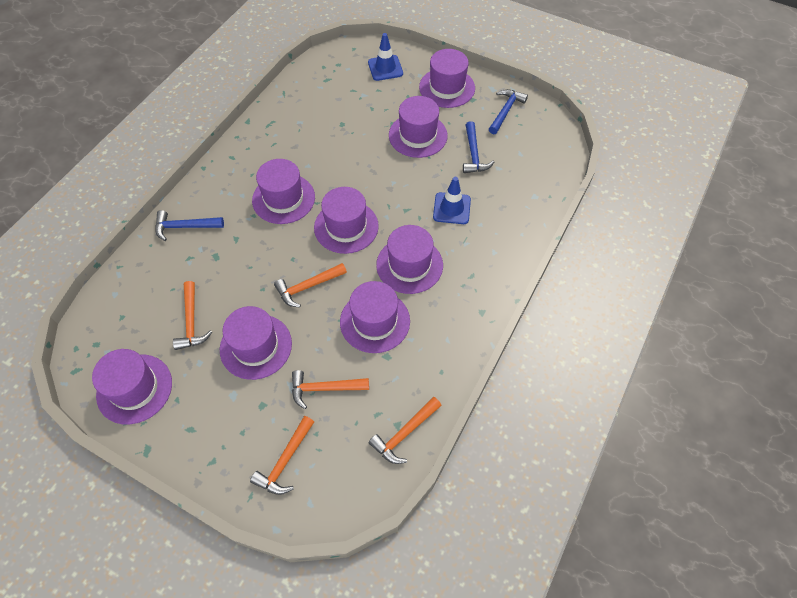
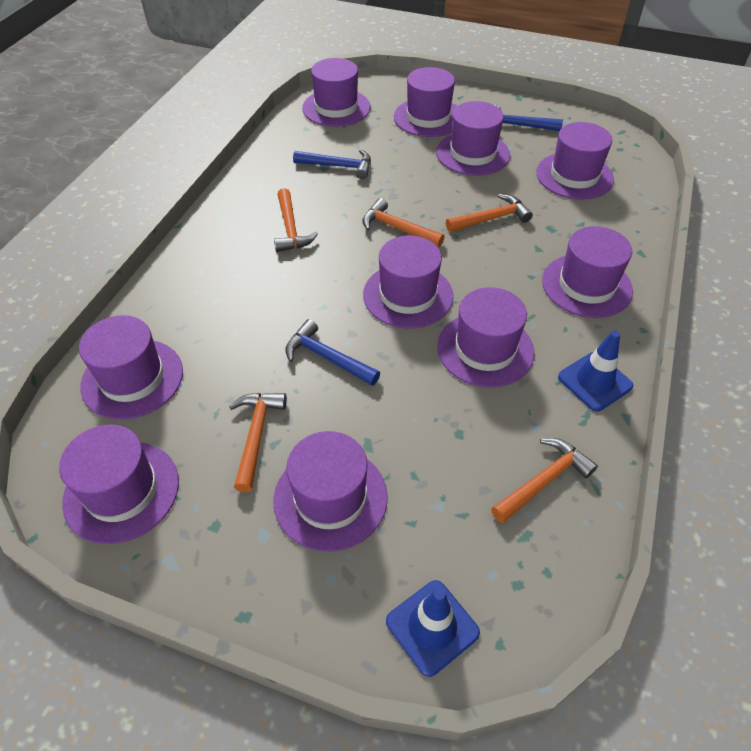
purple hat: 8 -> 10

